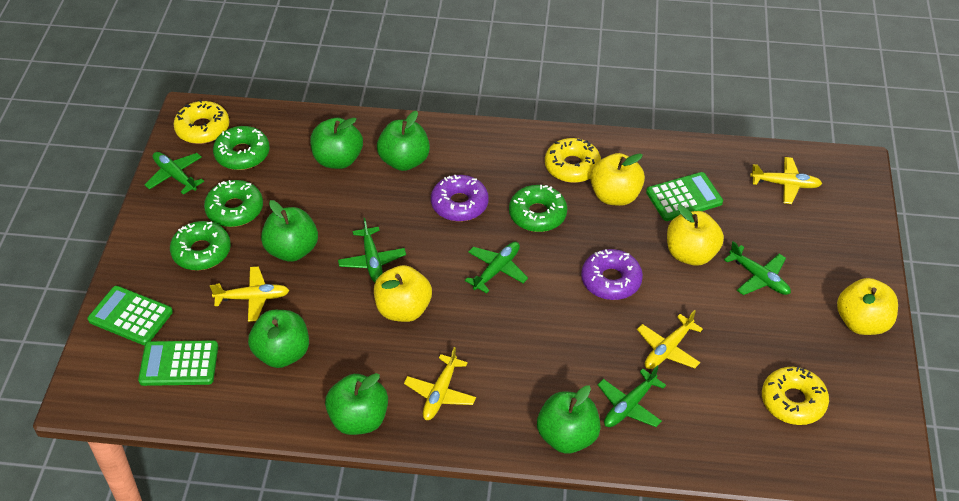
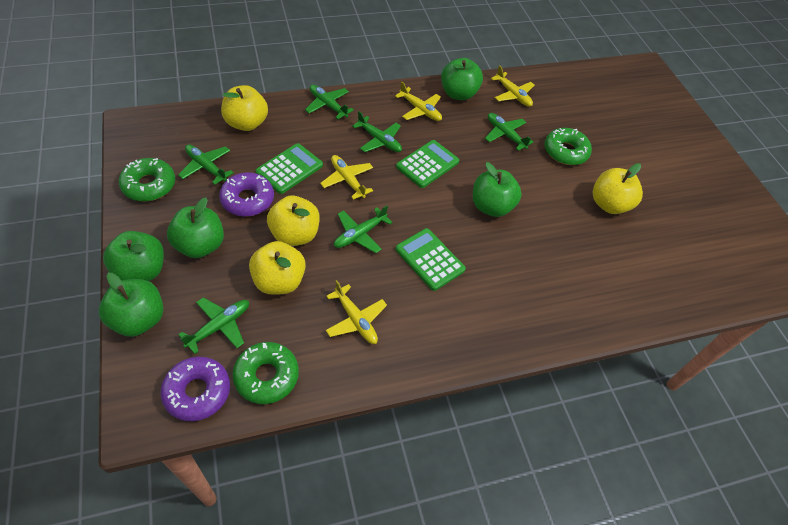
green apple: 6 -> 5
green donut: 4 -> 3
green plane: 5 -> 6
yellow donut: 3 -> 0

